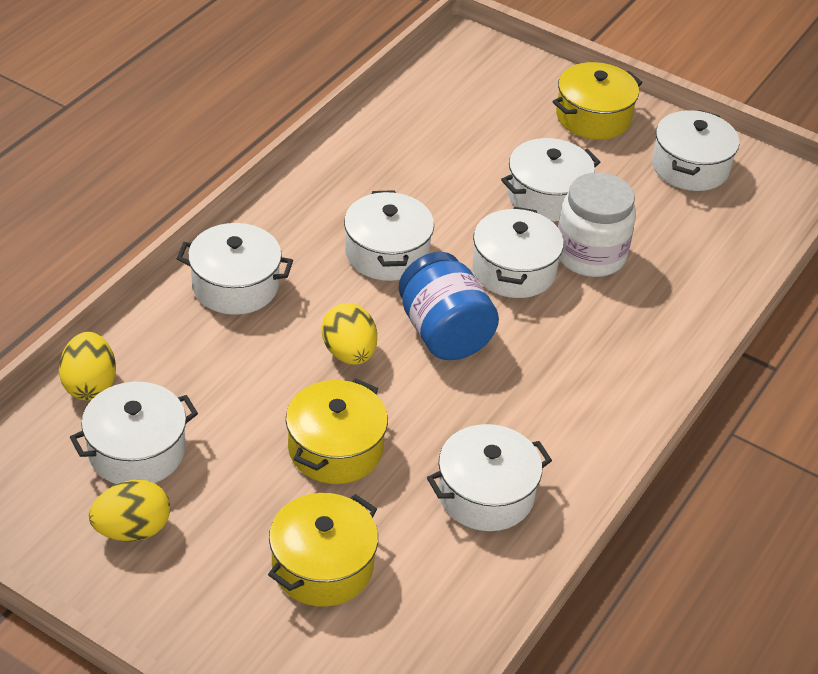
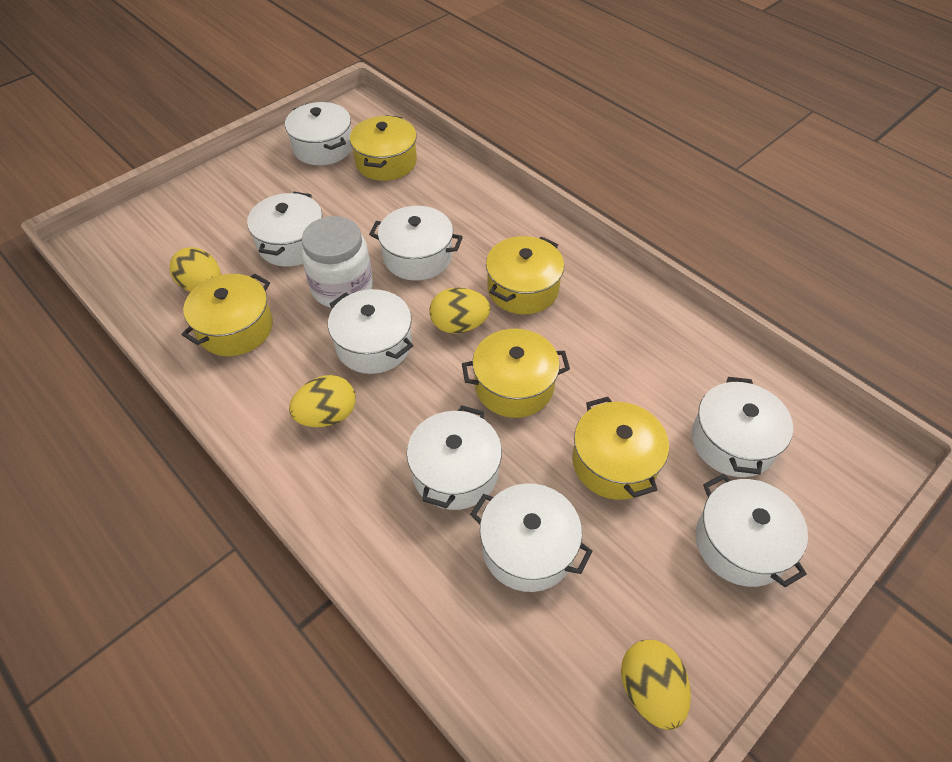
blue jar: 1 -> 0
white pot: 7 -> 8
yellow egg: 3 -> 4
yellow pot: 3 -> 5

